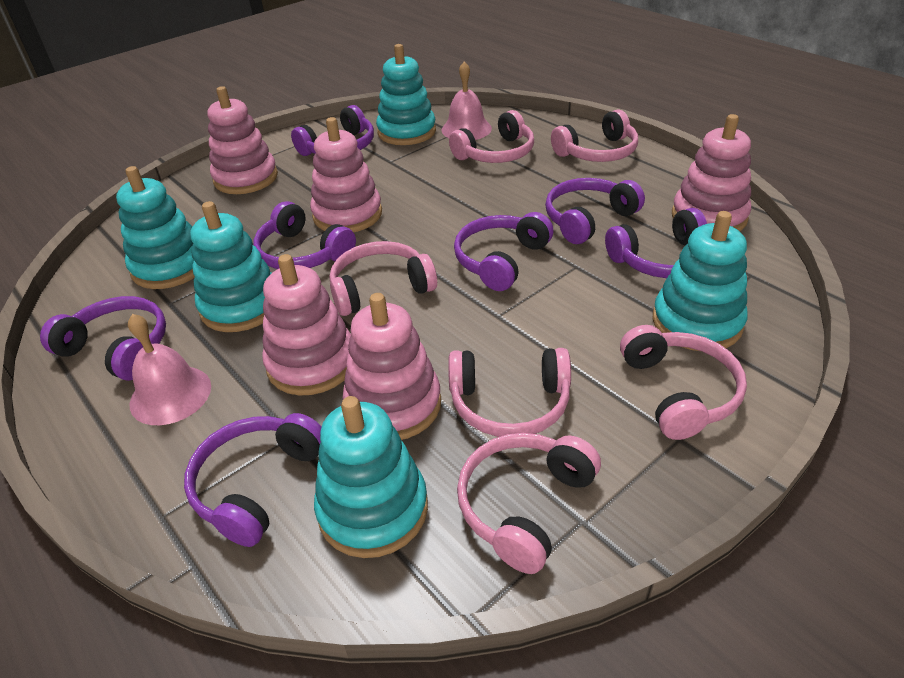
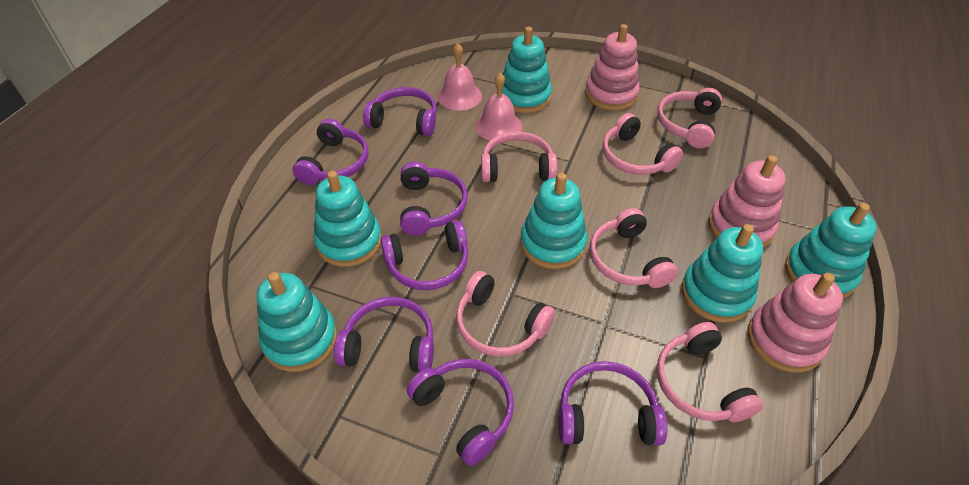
pink stacking toy: 5 -> 3
turquoise stacking toy: 5 -> 6

